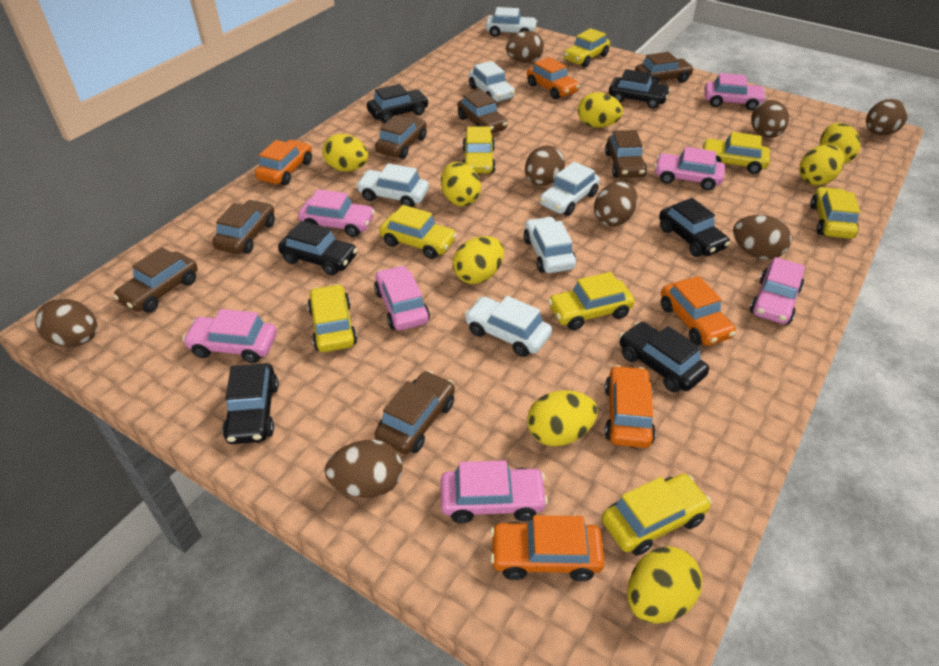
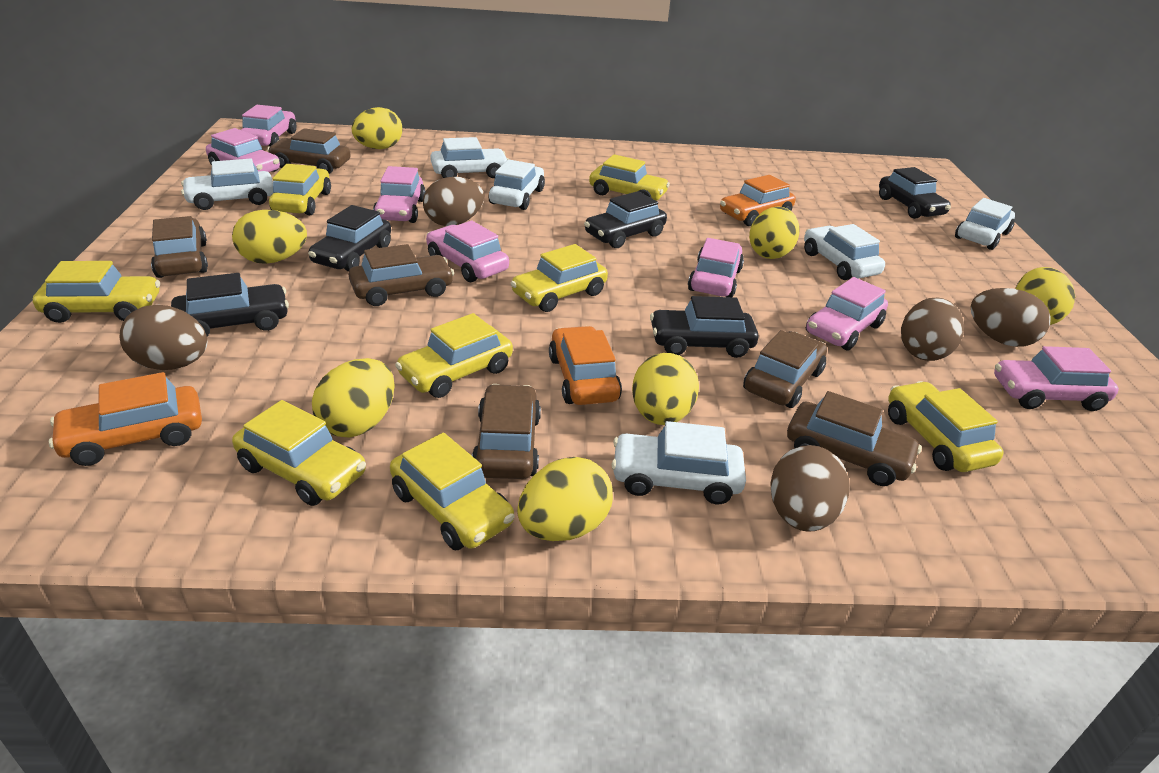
black car: 6 -> 5
brown car: 7 -> 6
brown egg: 8 -> 5
orange car: 5 -> 3
yellow egg: 8 -> 7

